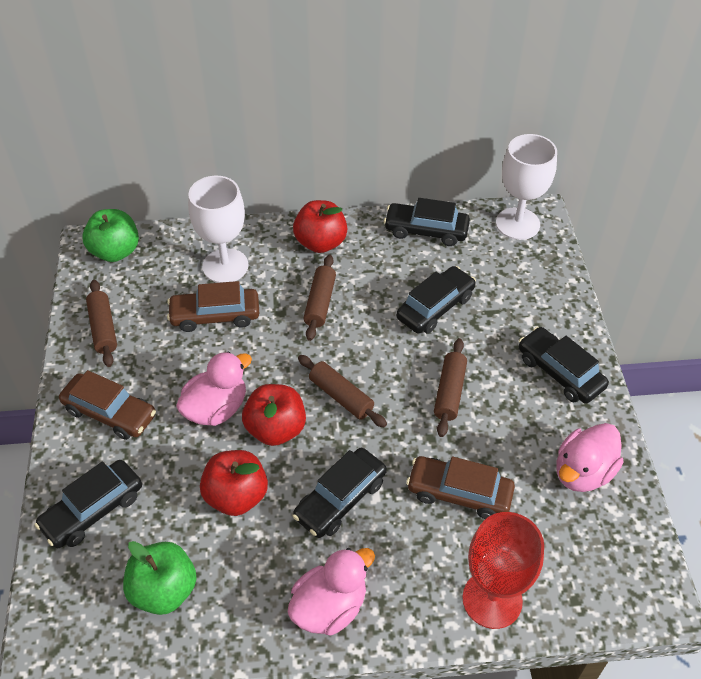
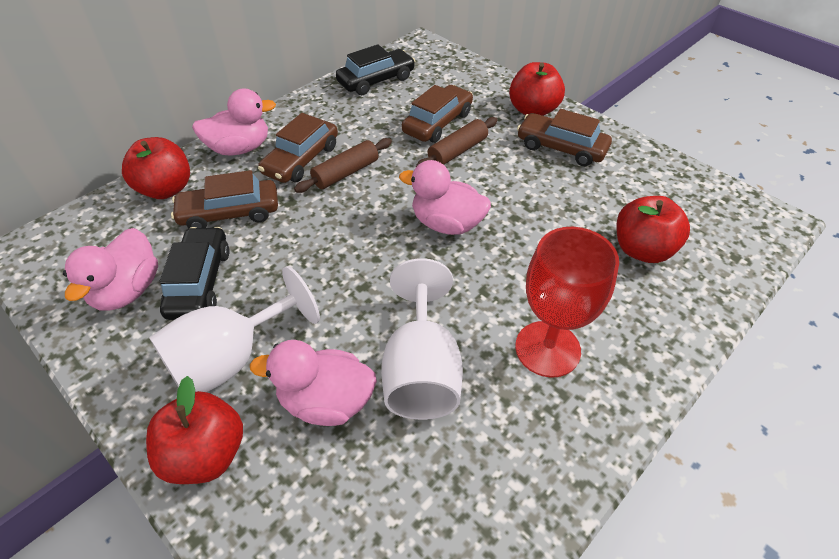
black car: 5 -> 2
brown car: 3 -> 4
brown rolling pin: 4 -> 2
green apple: 2 -> 0
pink duck: 3 -> 4
red apple: 3 -> 4

